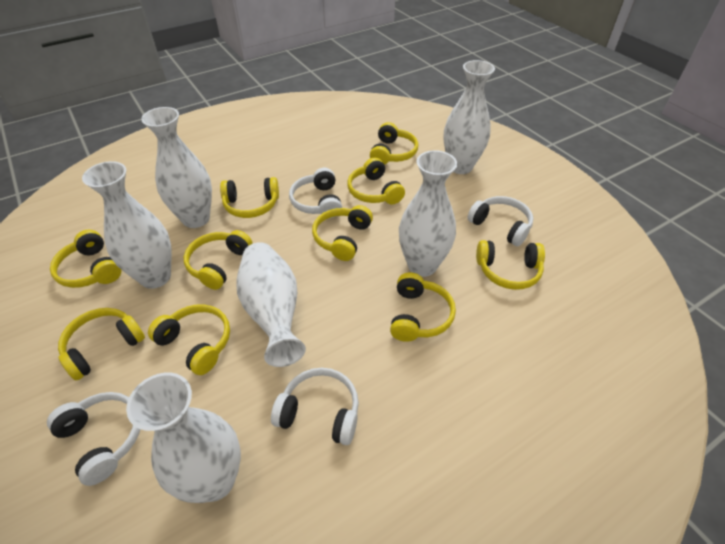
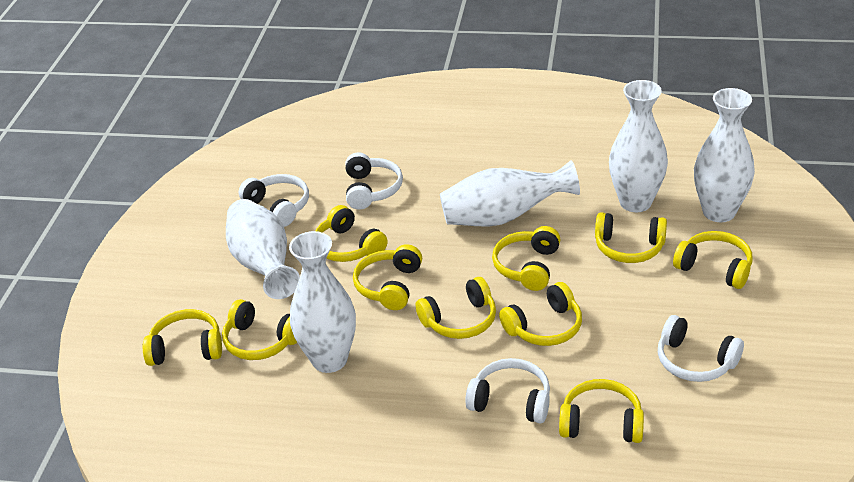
white vase: 6 -> 5

